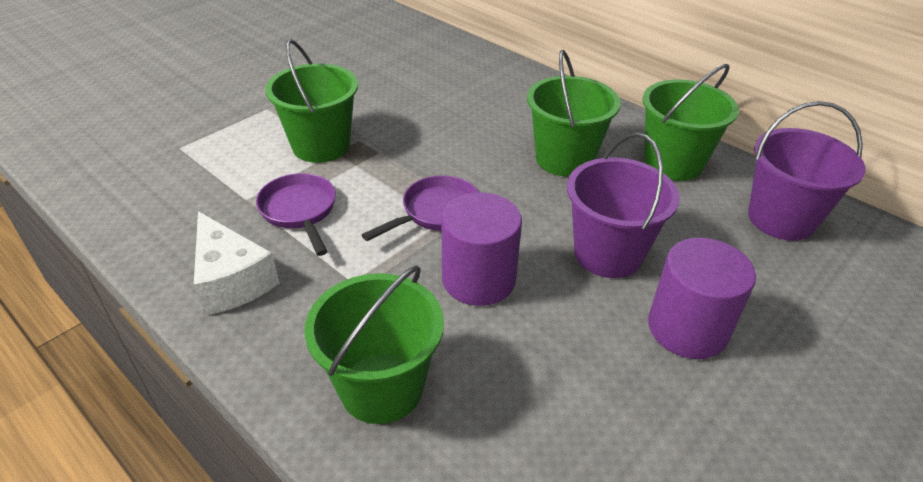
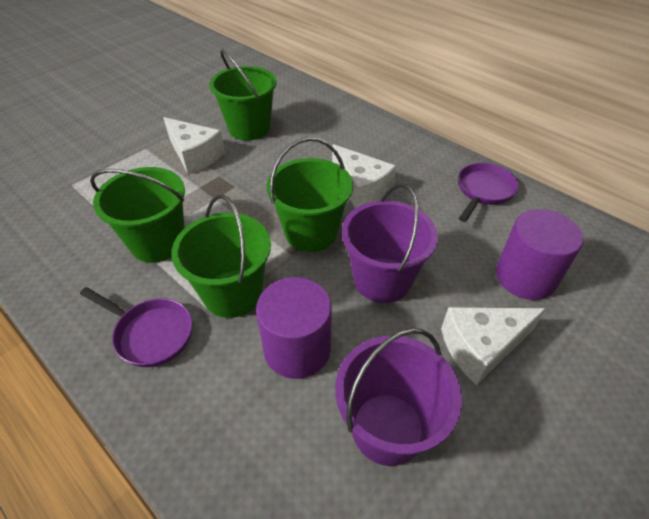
white cheese: 1 -> 3

